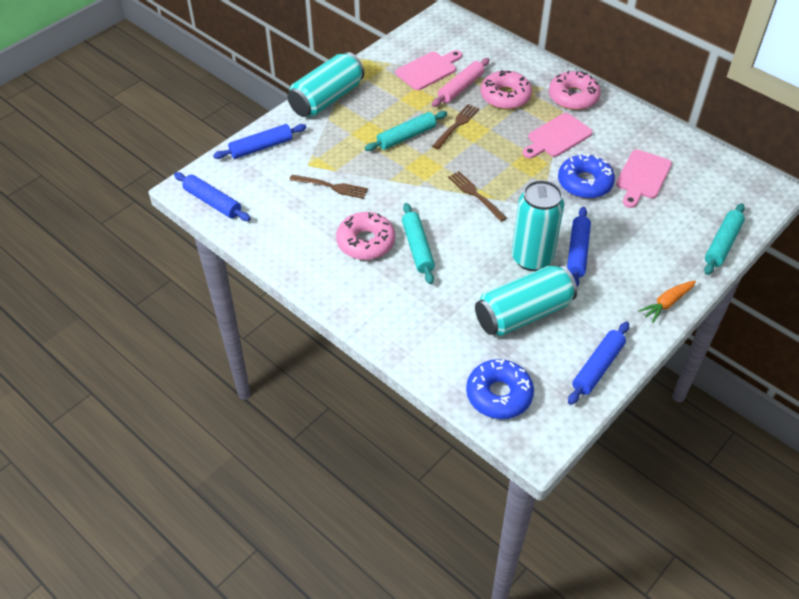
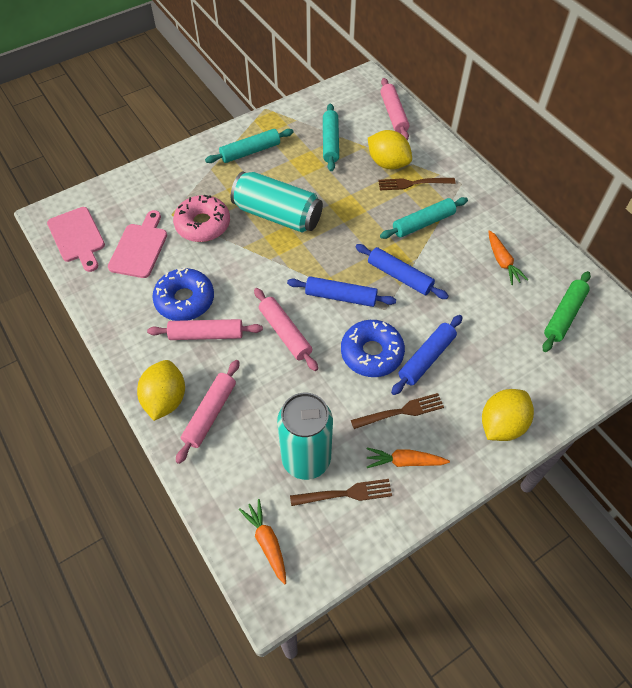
blue rolling pin: 4 -> 3
green rolling pin: 0 -> 1
orange carrot: 1 -> 3
pink cutting board: 3 -> 2
pink donut: 3 -> 1
pink rolling pin: 1 -> 4
turquoise can: 3 -> 2
yellow lemon: 0 -> 3

